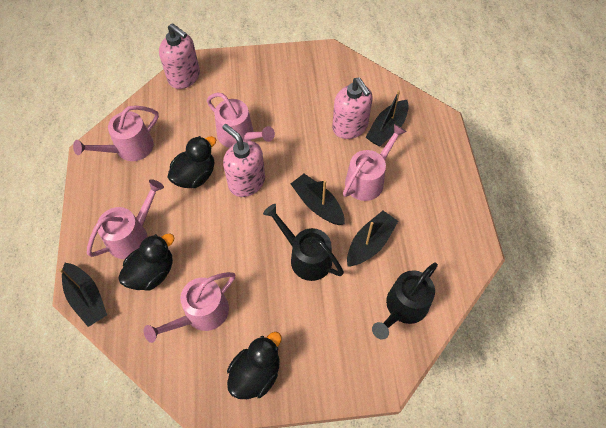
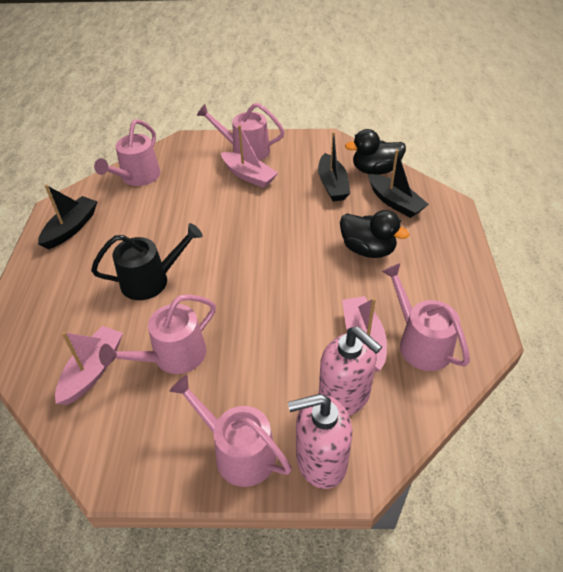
black boat: 4 -> 3
black duck: 3 -> 2
black watering can: 2 -> 1
pink boat: 0 -> 3
pink soap dispenser: 3 -> 2

